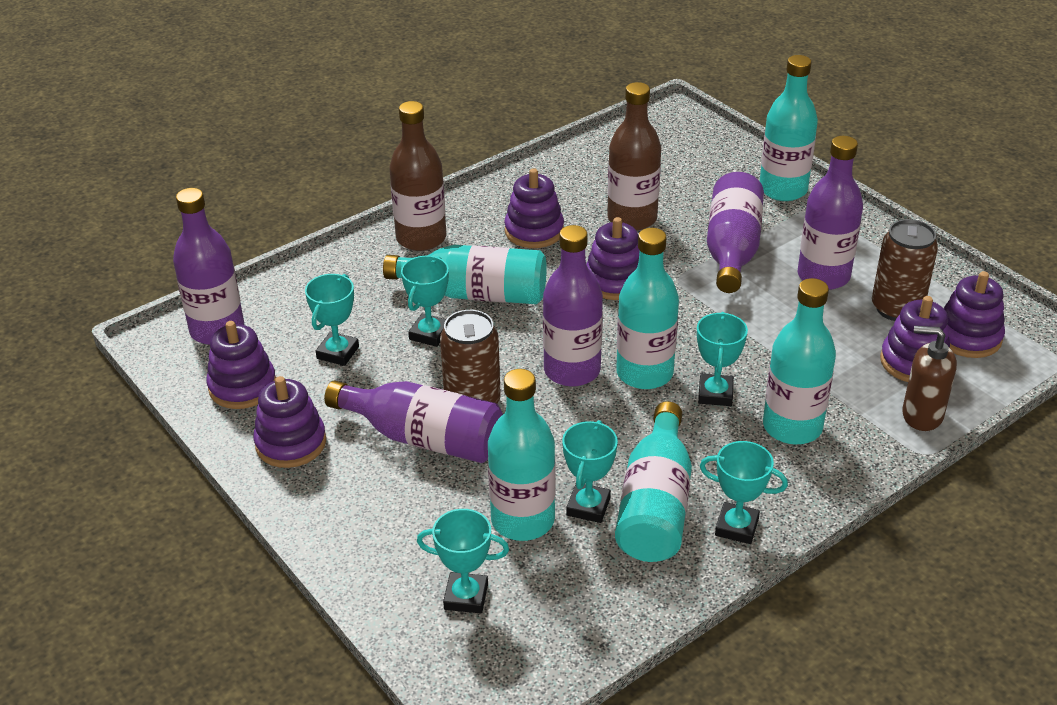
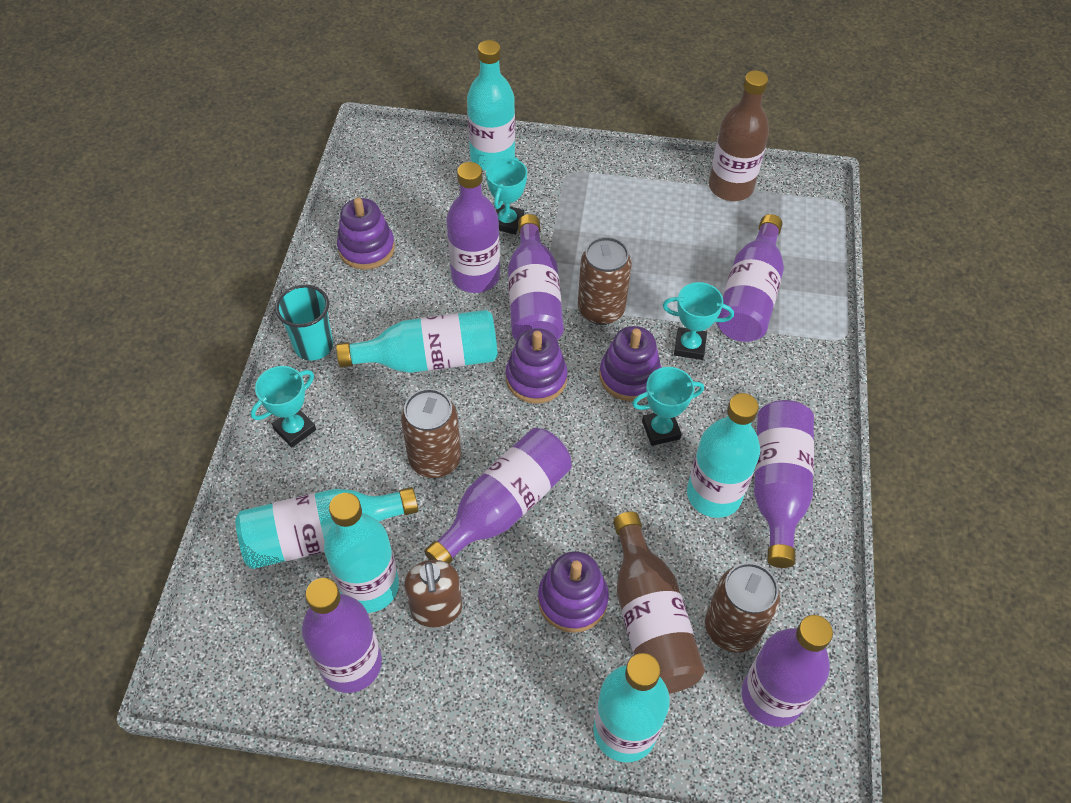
brown can: 2 -> 3
purple bottle: 5 -> 7
purple stacking toy: 6 -> 4
turquoise cup: 0 -> 1
turquoise trophy: 6 -> 4

